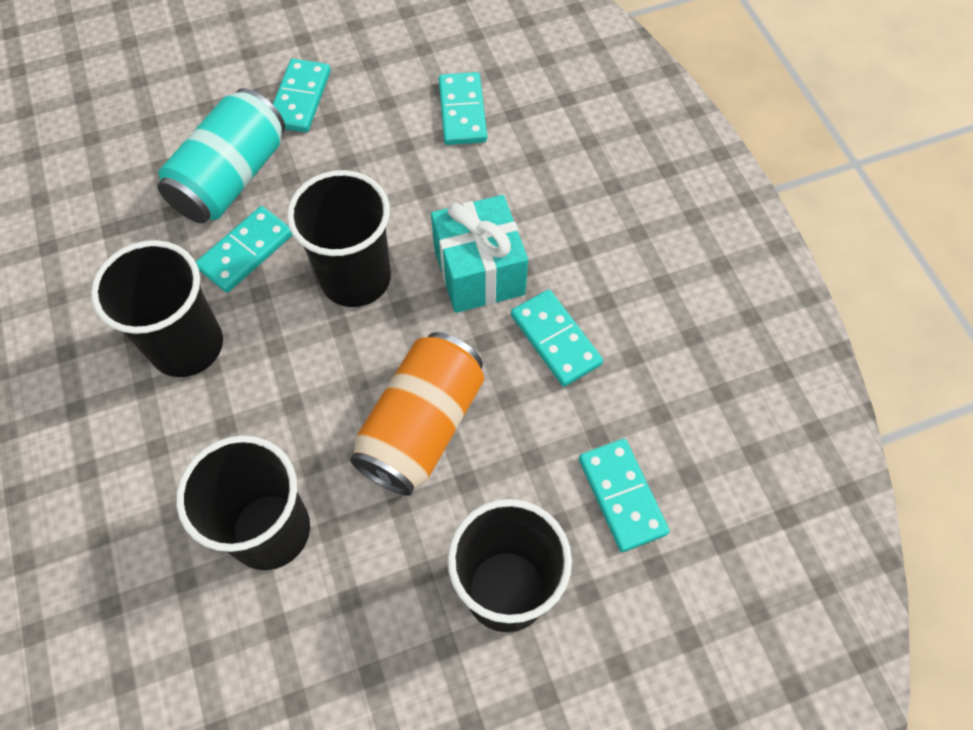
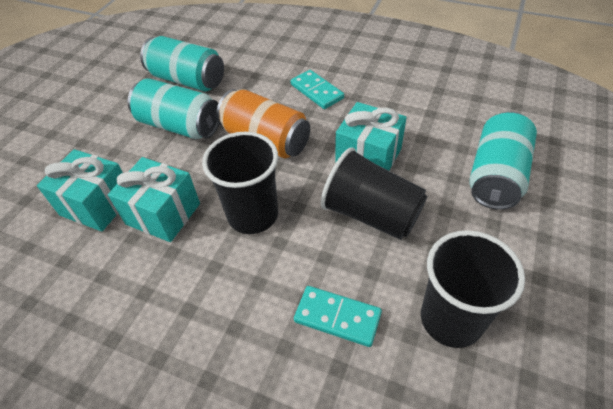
black cup: 4 -> 3
turquoise can: 1 -> 3
turquoise domino: 5 -> 2
turquoise gift: 1 -> 3

